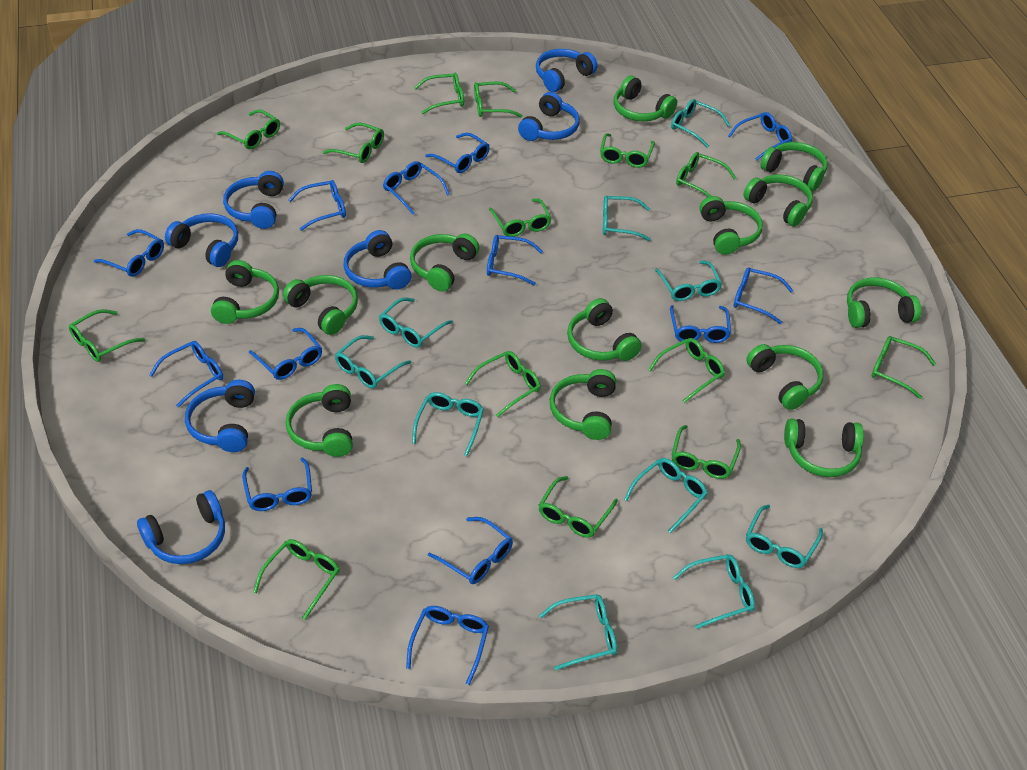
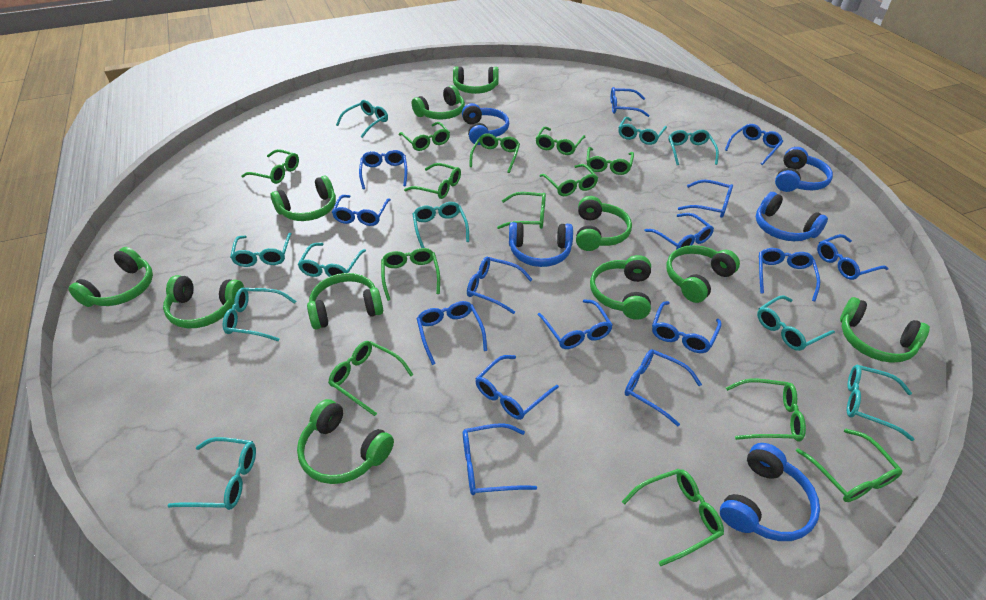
blue glasses: 13 -> 15
blue headphones: 7 -> 5
green glasses: 14 -> 13
green headphones: 13 -> 11

